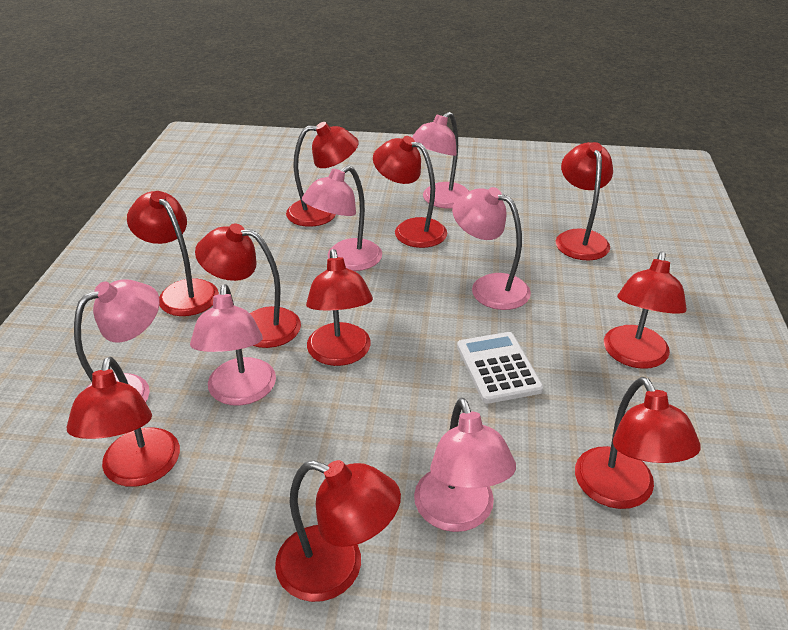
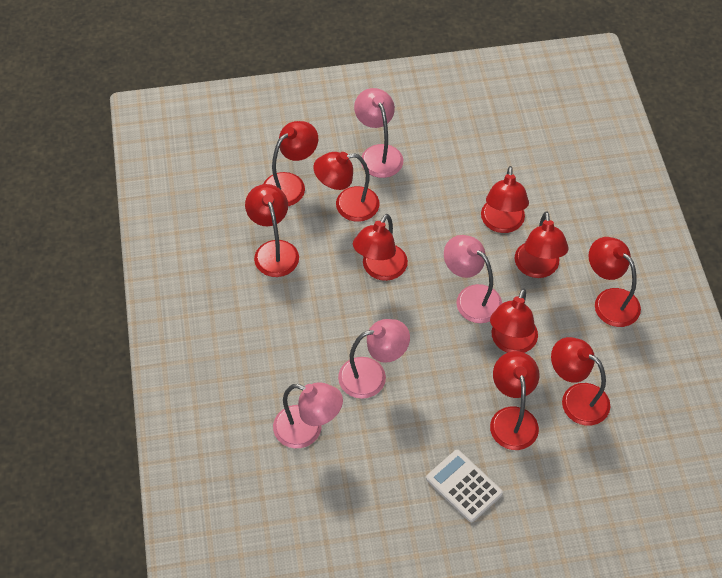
pink lamp: 6 -> 4

